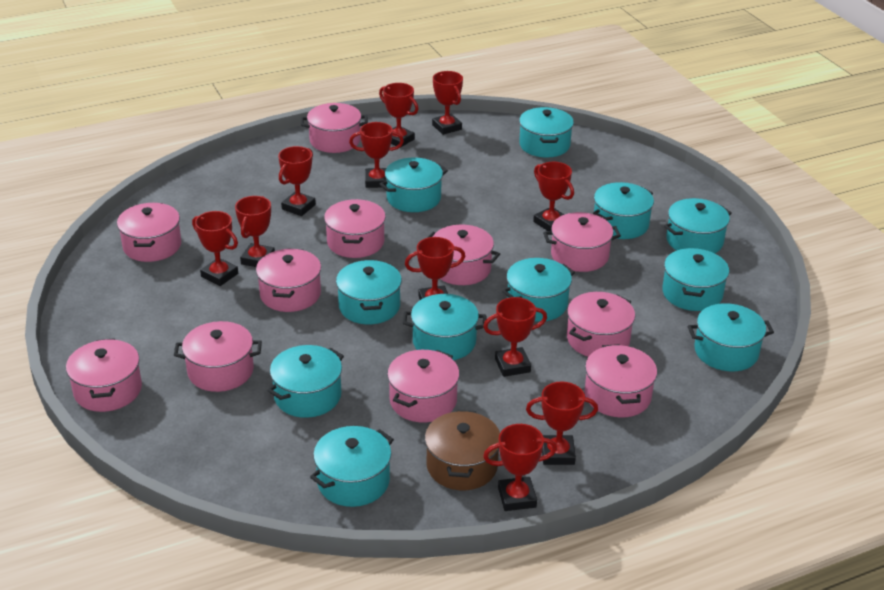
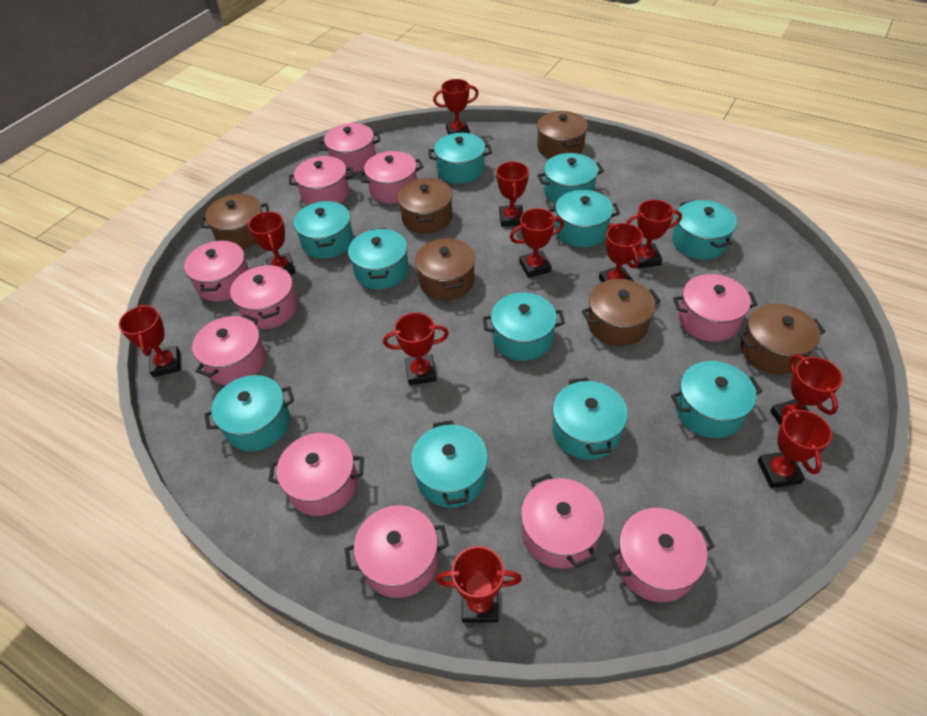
brown pot: 1 -> 6

